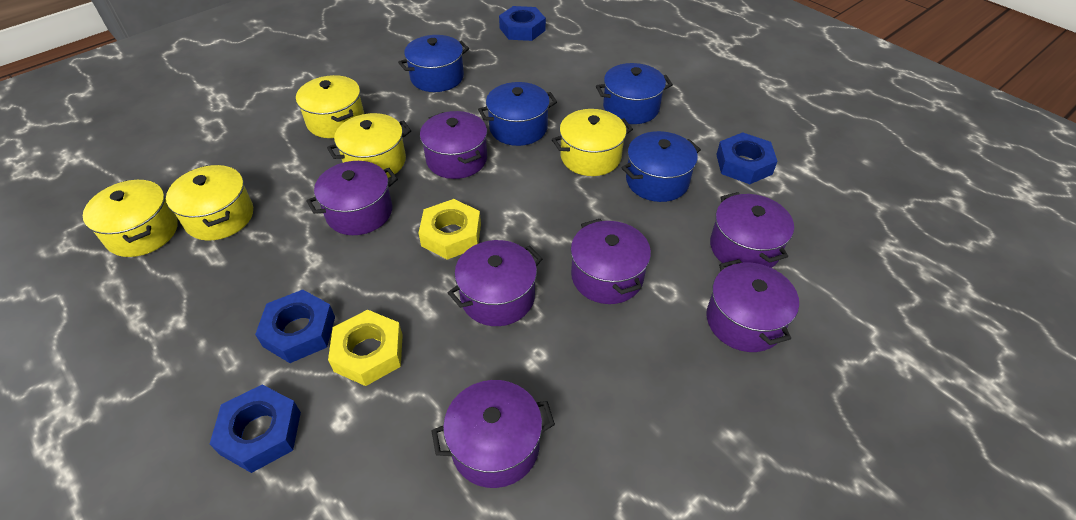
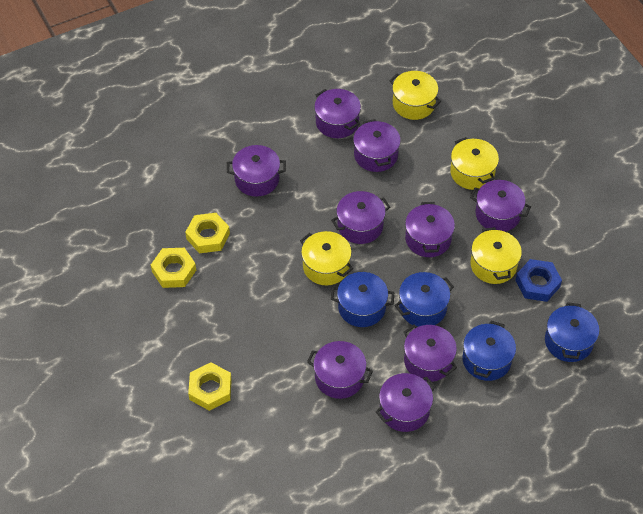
blue nut: 4 -> 1
purple pot: 7 -> 9
yellow nut: 2 -> 3
yellow pot: 5 -> 4

